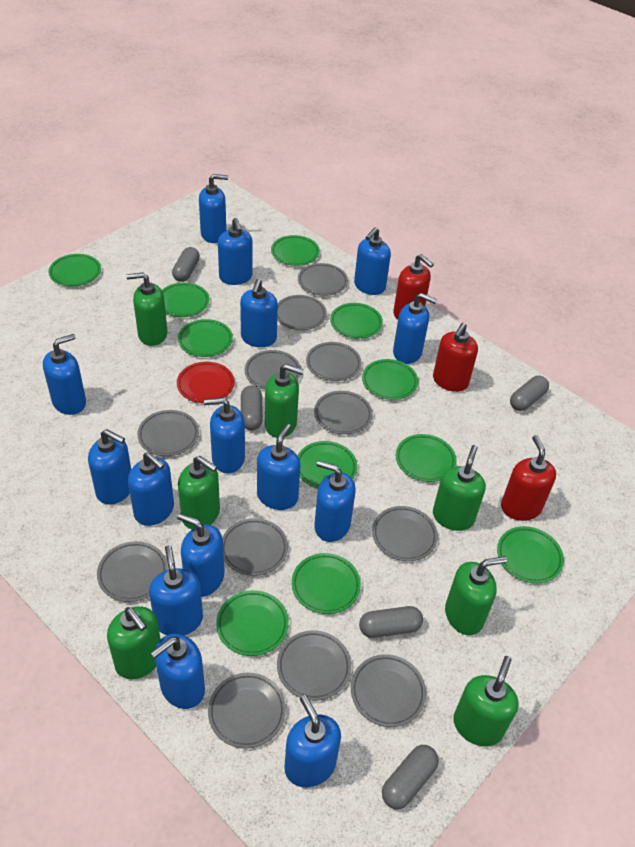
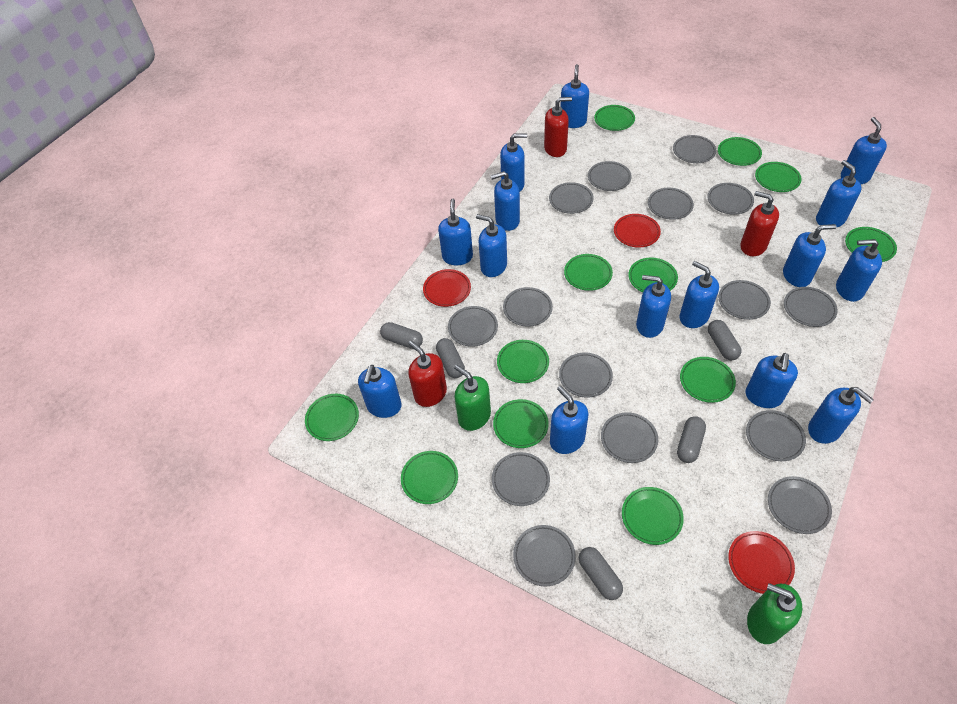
green plate: 11 -> 12
green soap dispenser: 7 -> 2
grey plate: 12 -> 15
red plate: 1 -> 3

